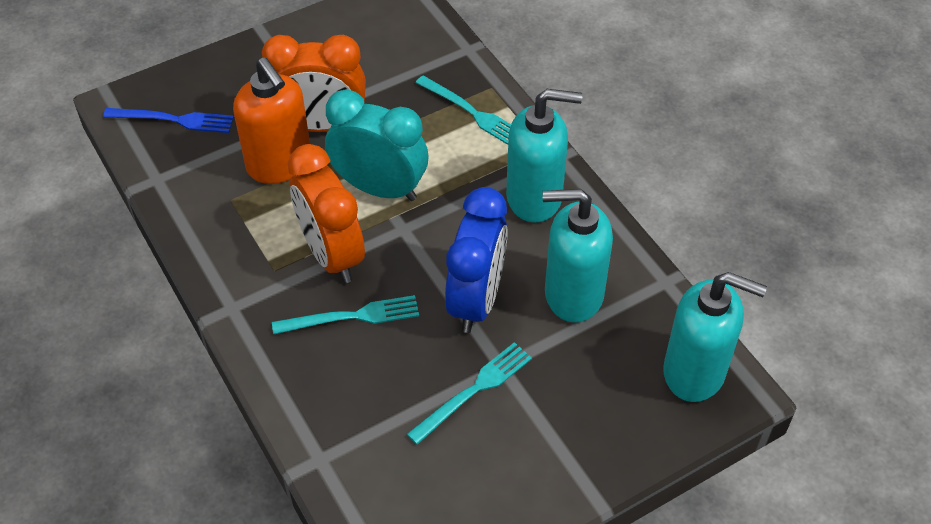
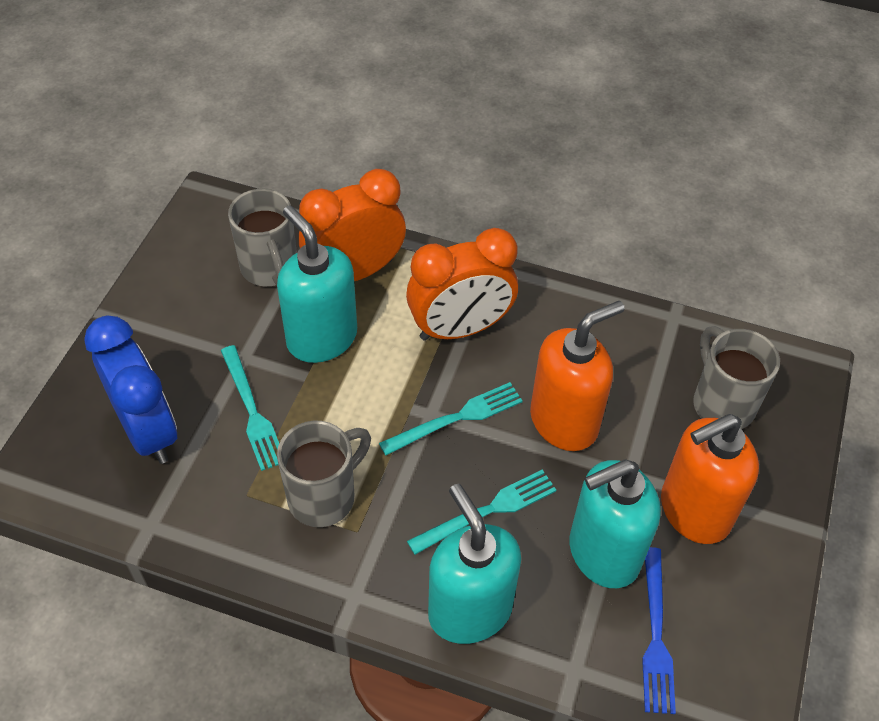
grey mug: 0 -> 3
orange soap dispenser: 1 -> 2
turquoise clock: 1 -> 0

